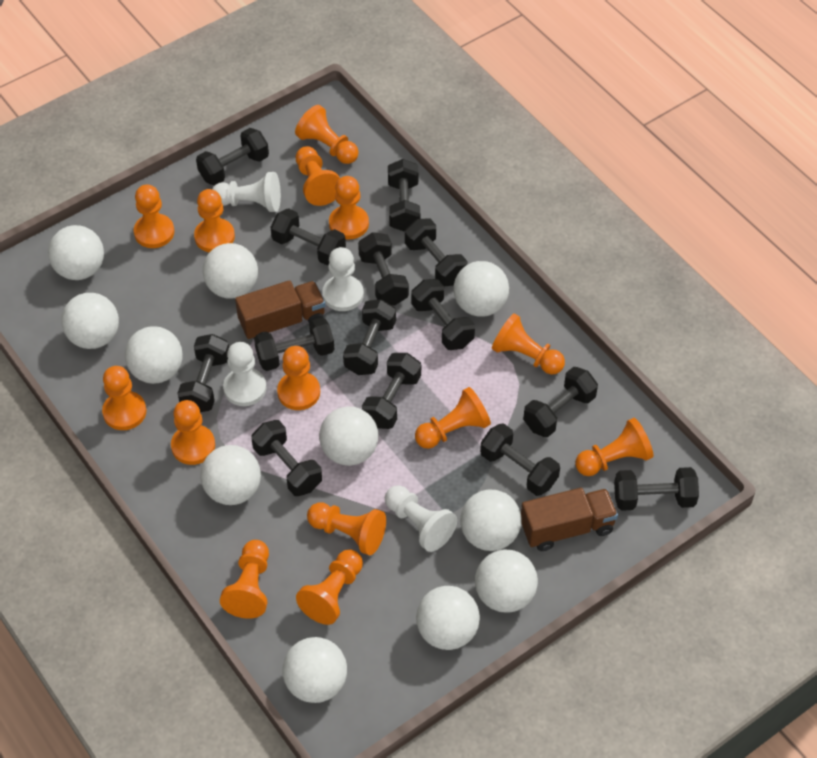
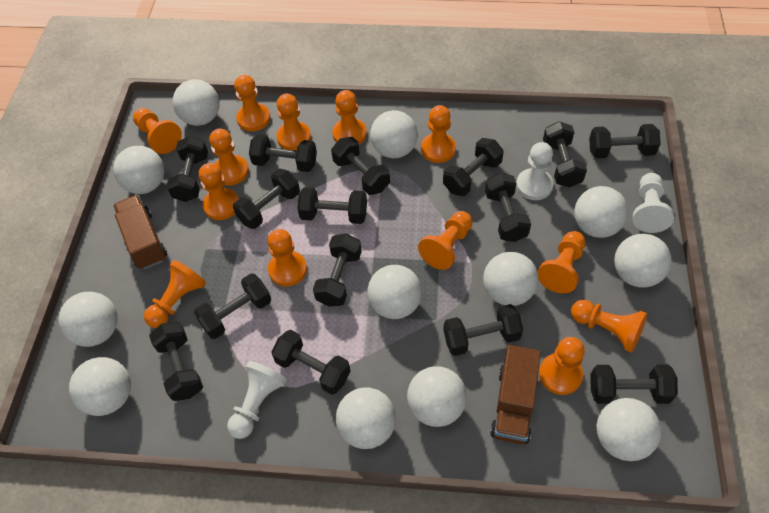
black dumbbell: 14 -> 15
orange pawn: 14 -> 13
white ball: 11 -> 12
white pawn: 4 -> 3

